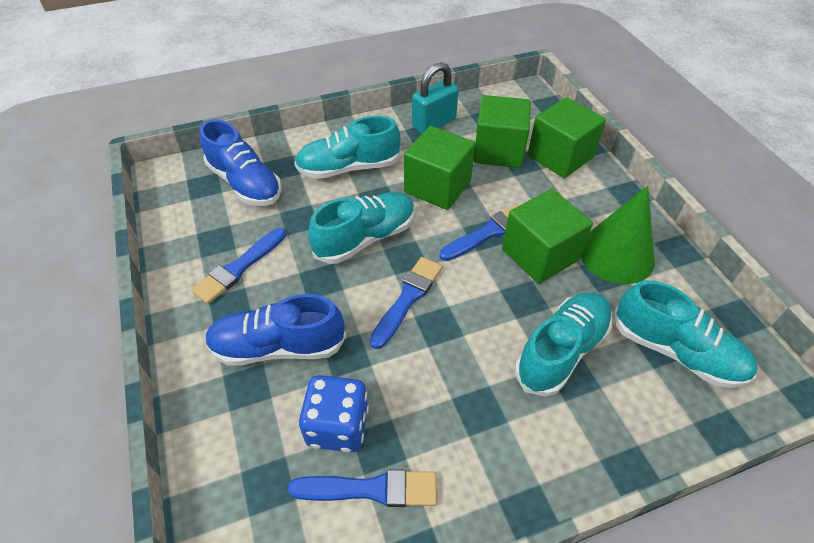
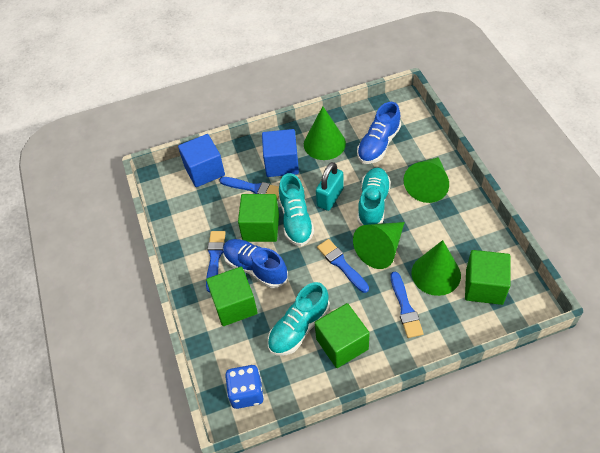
blue cube: 0 -> 2
green cone: 1 -> 4
turquoise shoe: 4 -> 3

